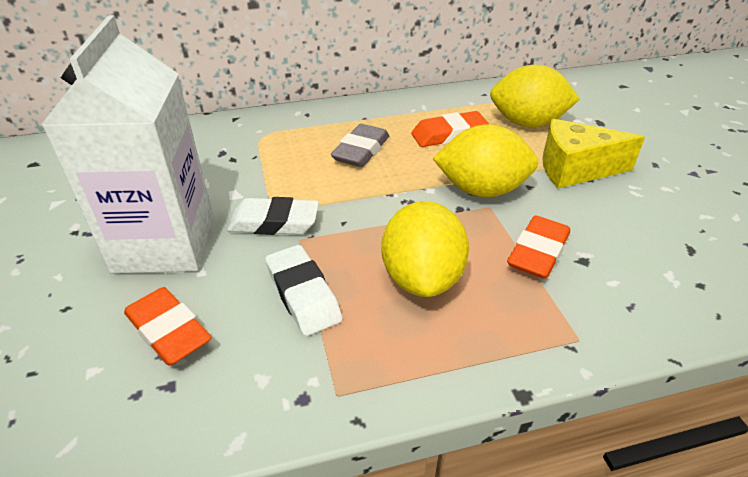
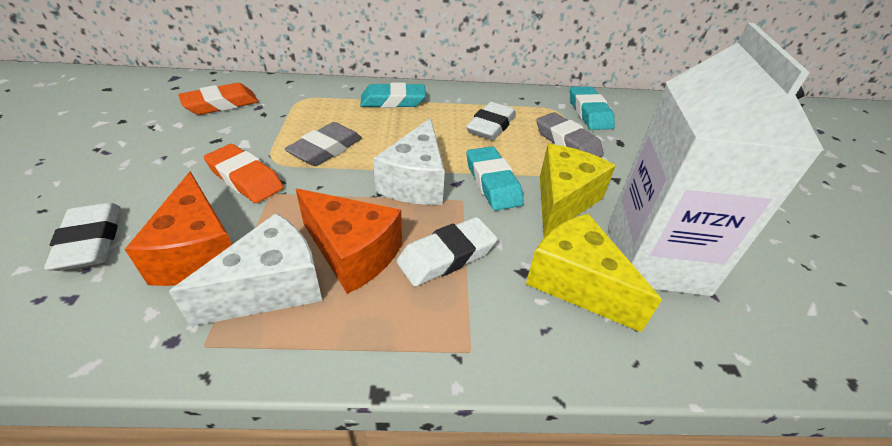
grey eraser: 1 -> 2
orange cheese: 0 -> 2
orange eraser: 3 -> 2
turquoise eraser: 0 -> 3
white cheese: 0 -> 2
white eraser: 2 -> 3
yellow cheese: 1 -> 2
yellow lemon: 3 -> 0

